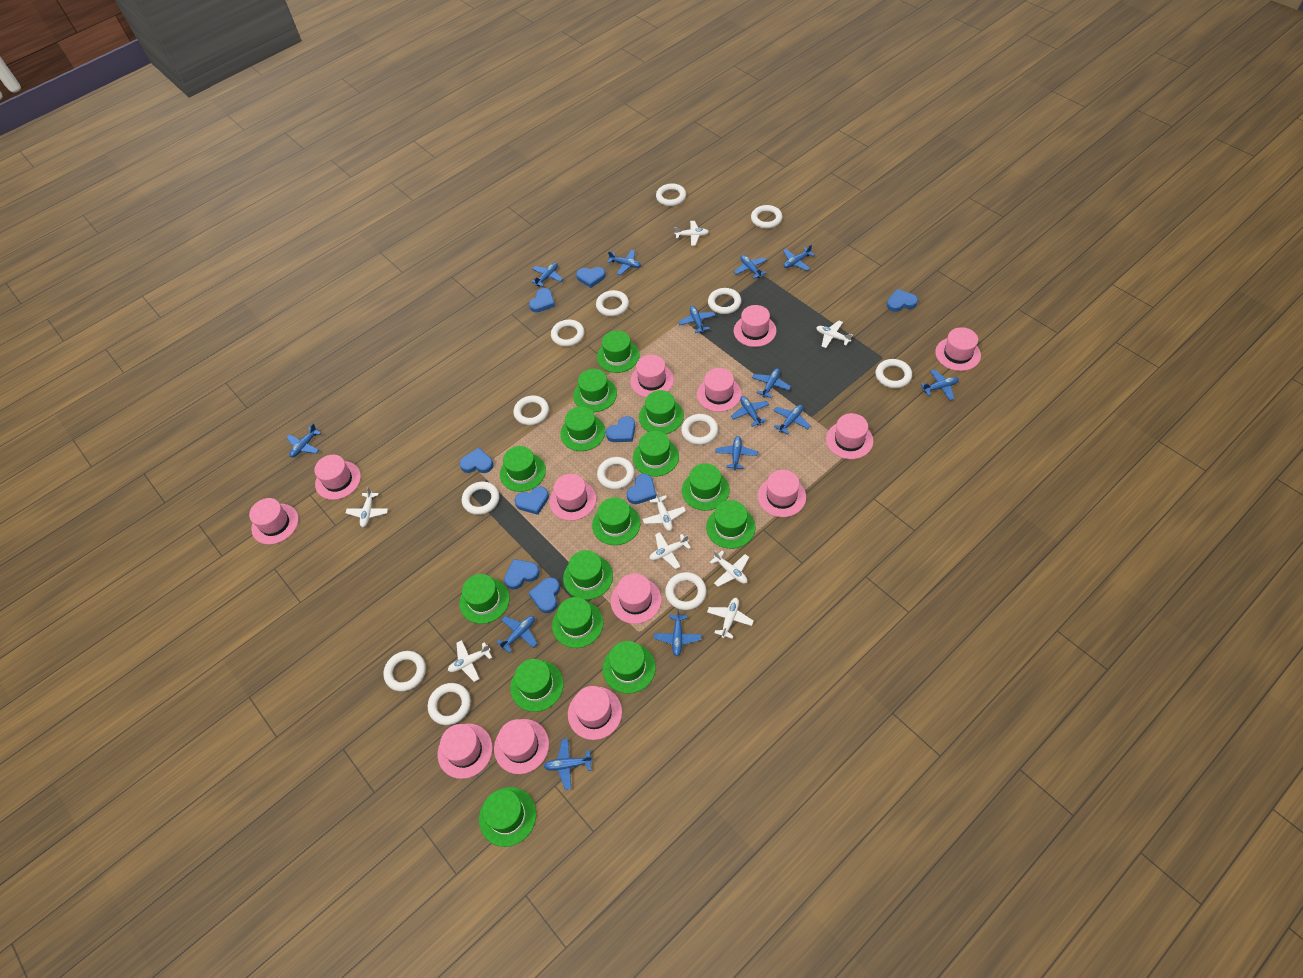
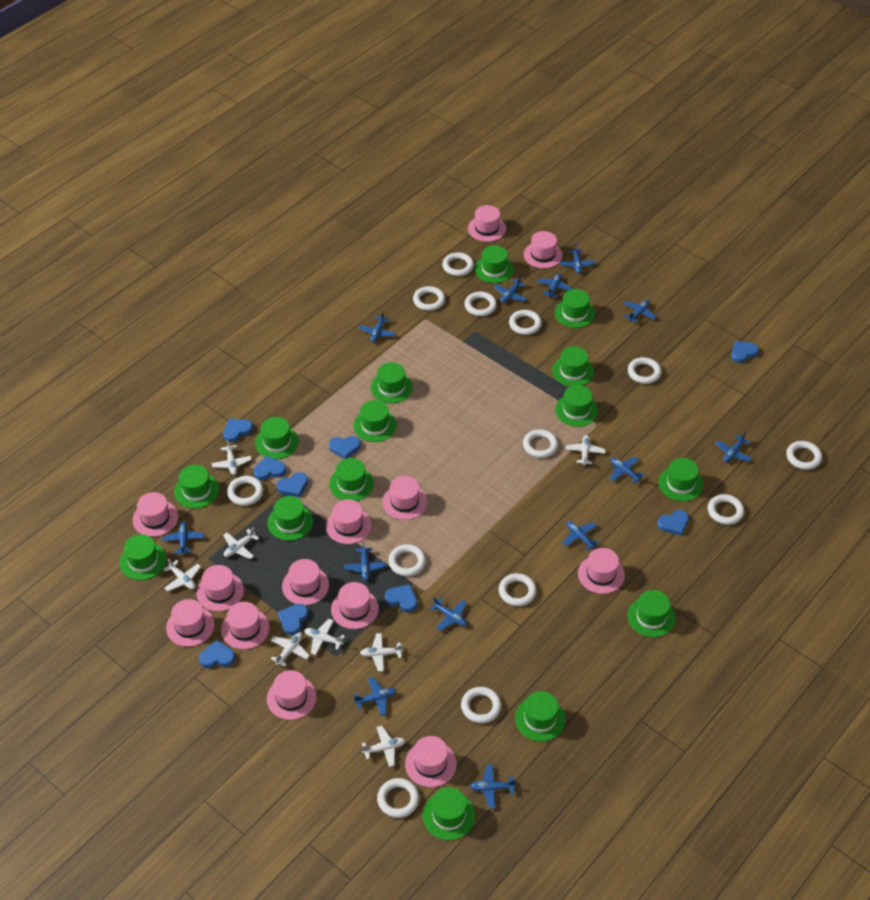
blue plane: 14 -> 13

